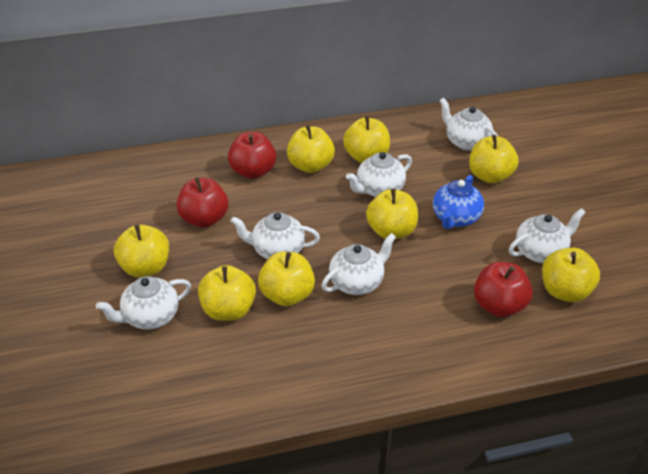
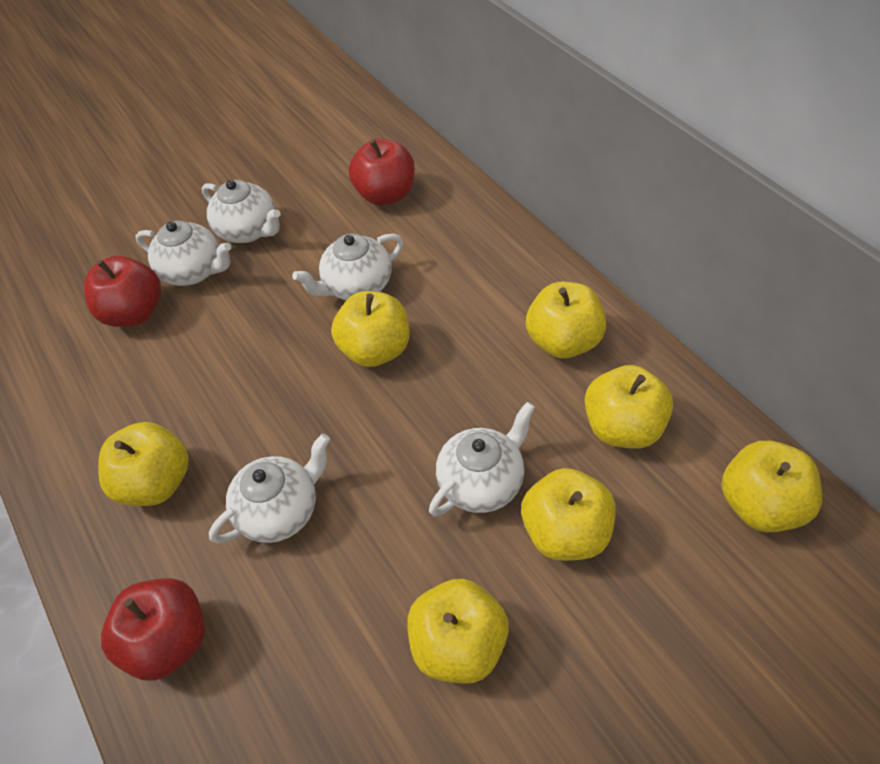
blue teapot: 1 -> 0
white teapot: 6 -> 5
yellow apple: 8 -> 7

